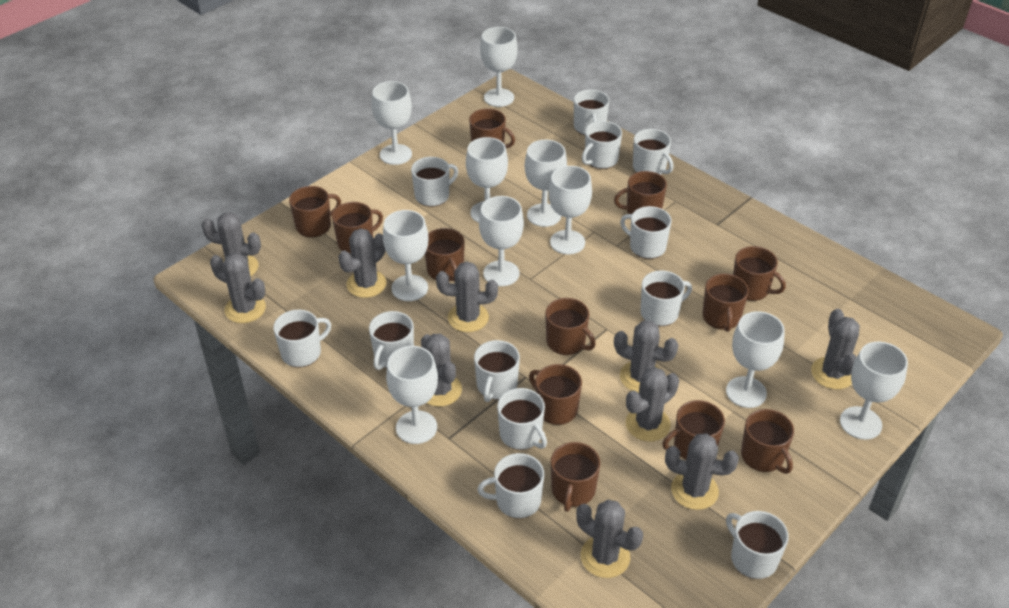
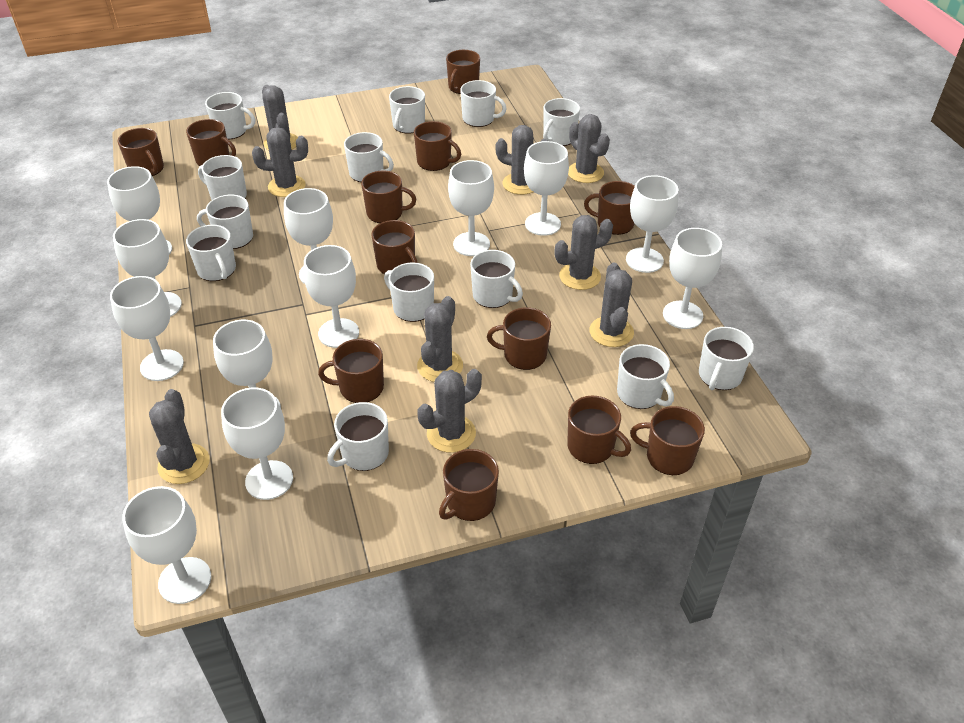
grey cactus: 10 -> 9
white goblet: 10 -> 12
white mug: 12 -> 13

